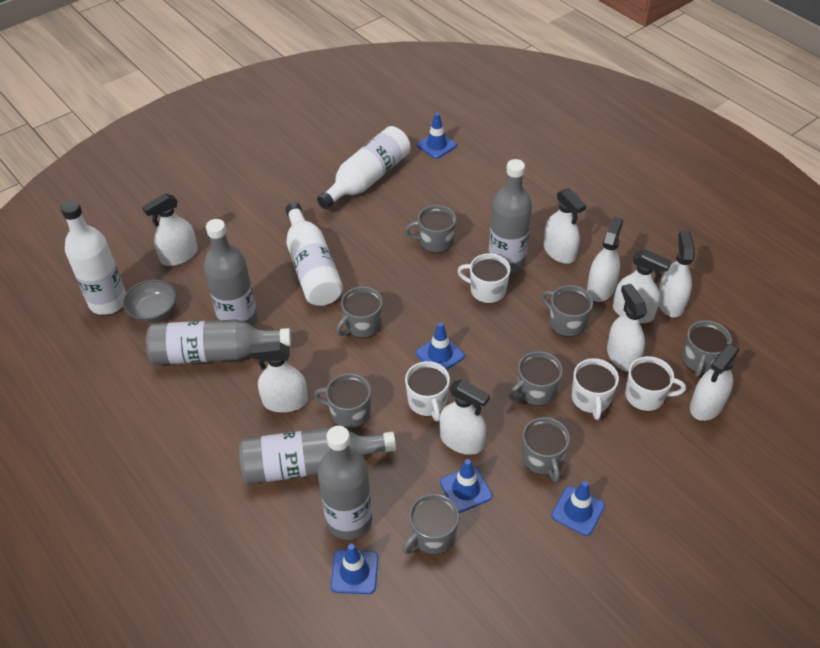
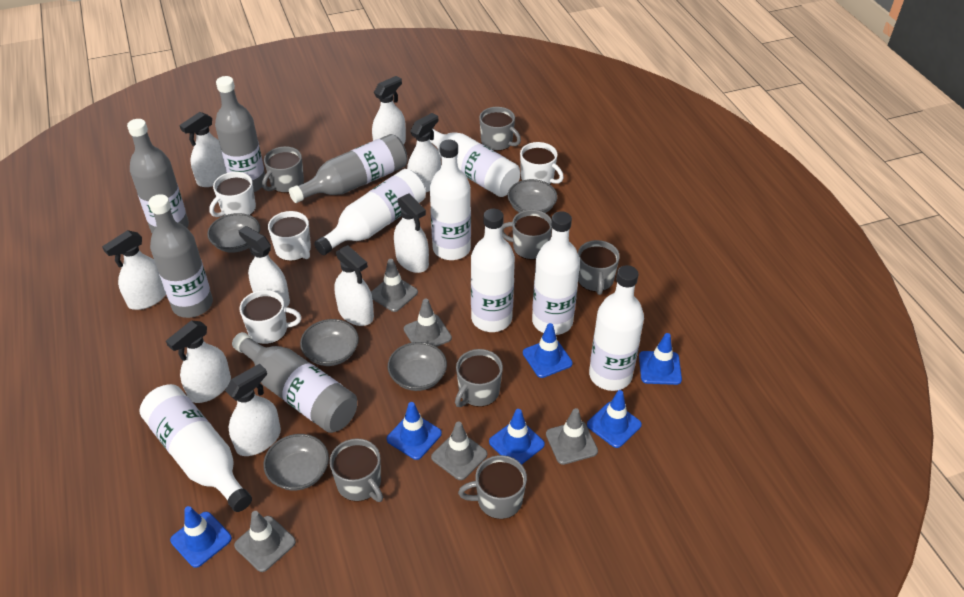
blue traffic cone: 5 -> 6
grey bowl: 1 -> 5
grey mug: 8 -> 7
grey traffic cone: 0 -> 5
white bottle: 3 -> 7

